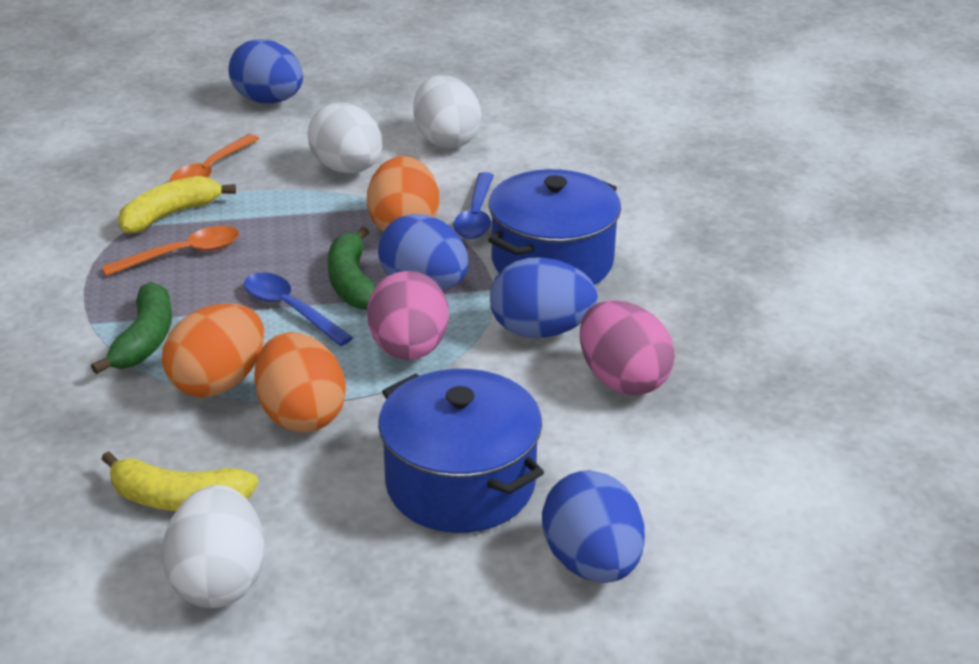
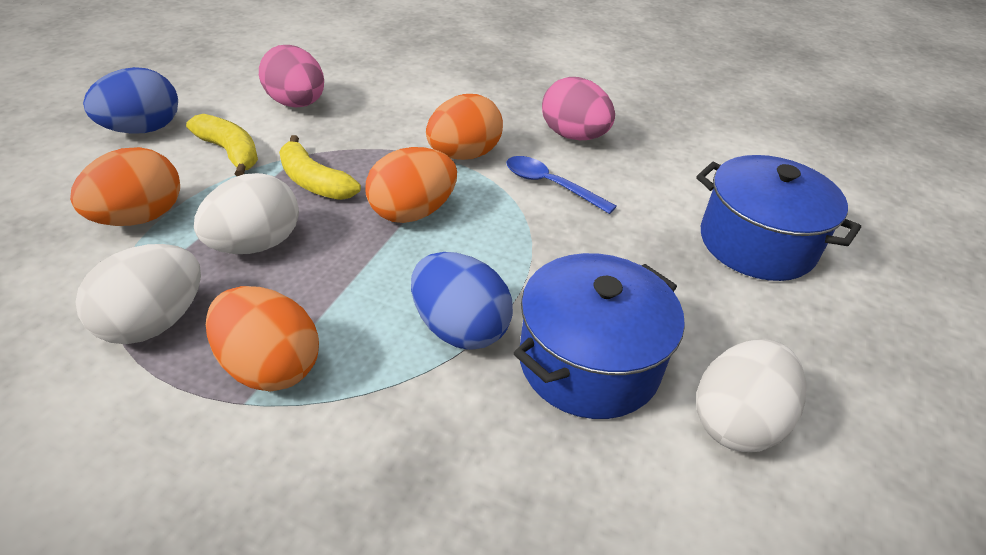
blue egg: 4 -> 2
blue spoon: 2 -> 1
green banana: 2 -> 0
orange egg: 3 -> 4
orange spoon: 2 -> 0

